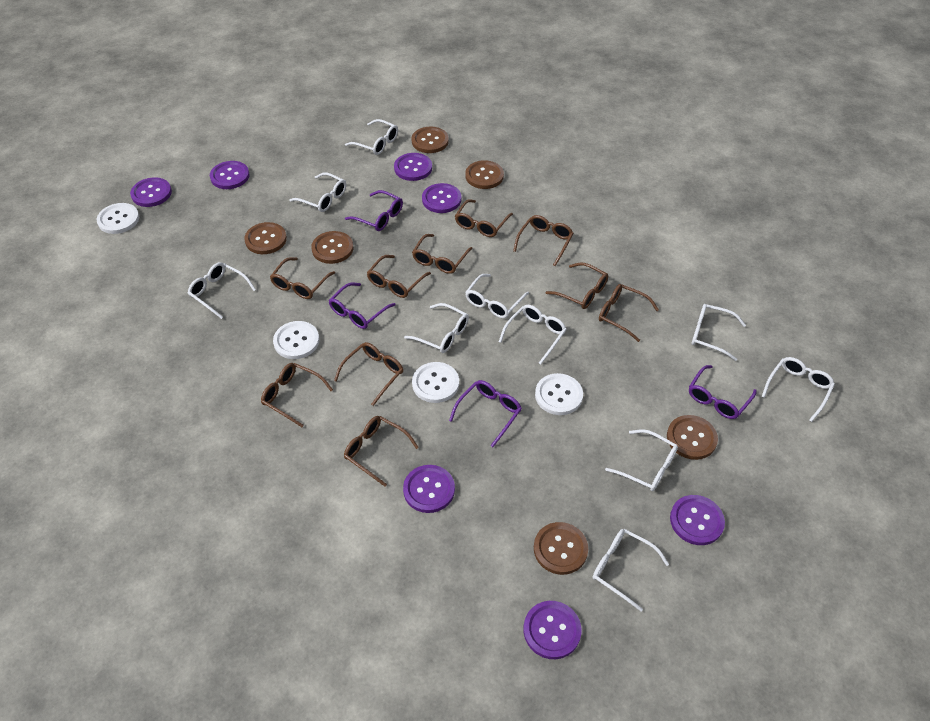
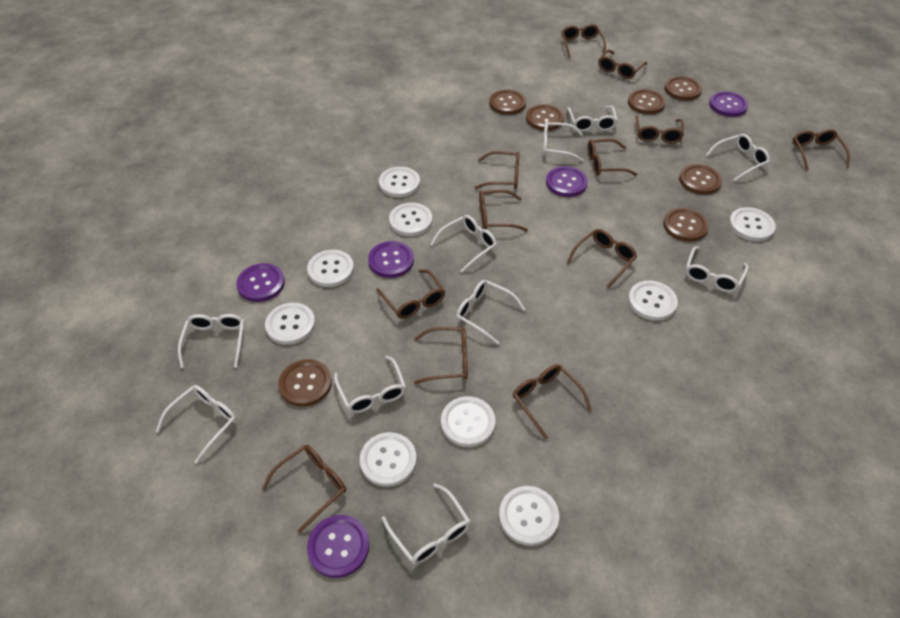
brown button: 6 -> 7
brown glasses: 10 -> 12
purple button: 7 -> 5
purple glasses: 4 -> 0
white button: 4 -> 9

